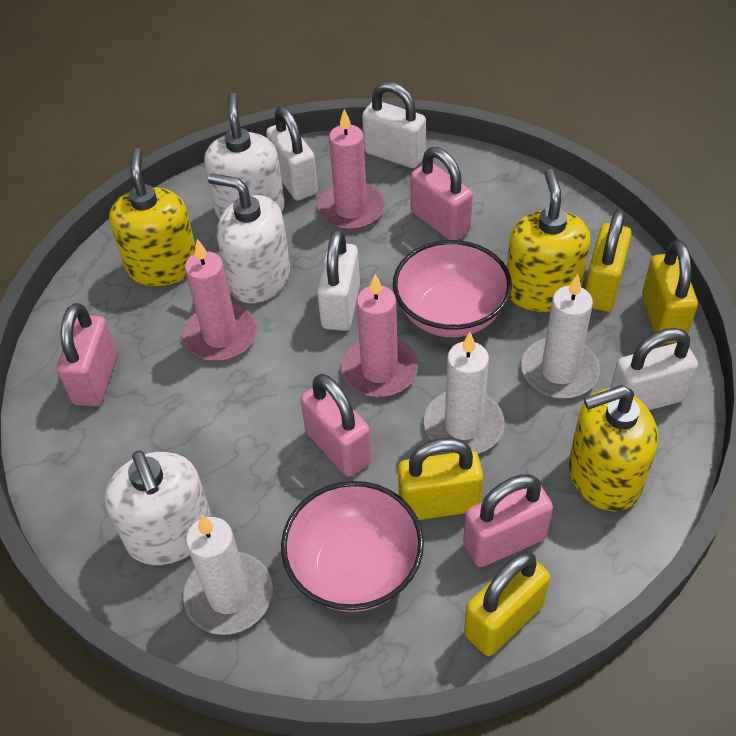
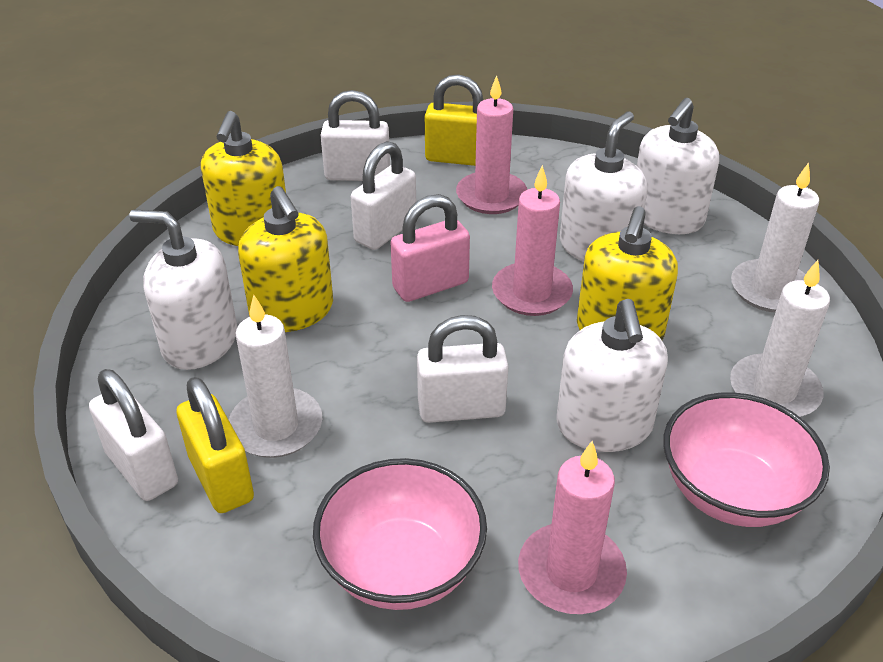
pink padlock: 4 -> 1
white soap dispenser: 3 -> 4
yellow padlock: 4 -> 2

